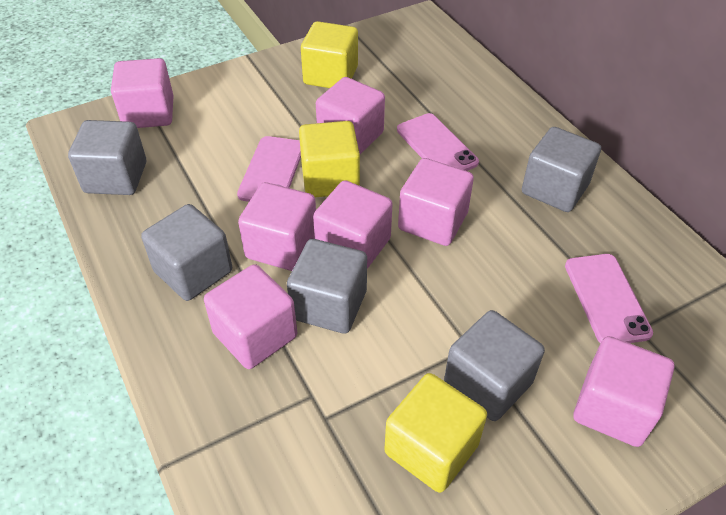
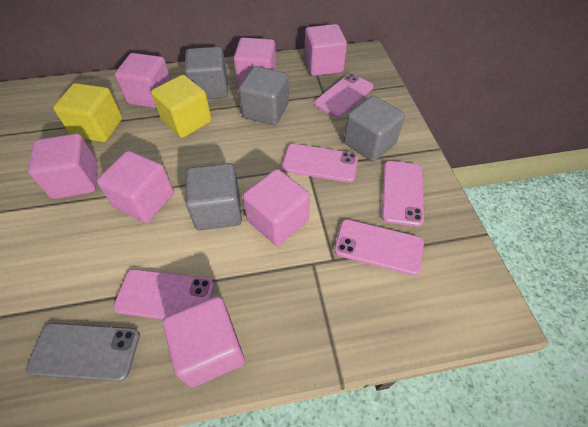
grey cube: 5 -> 4
grey phone: 0 -> 1
pink phone: 3 -> 5
yellow cube: 3 -> 2

